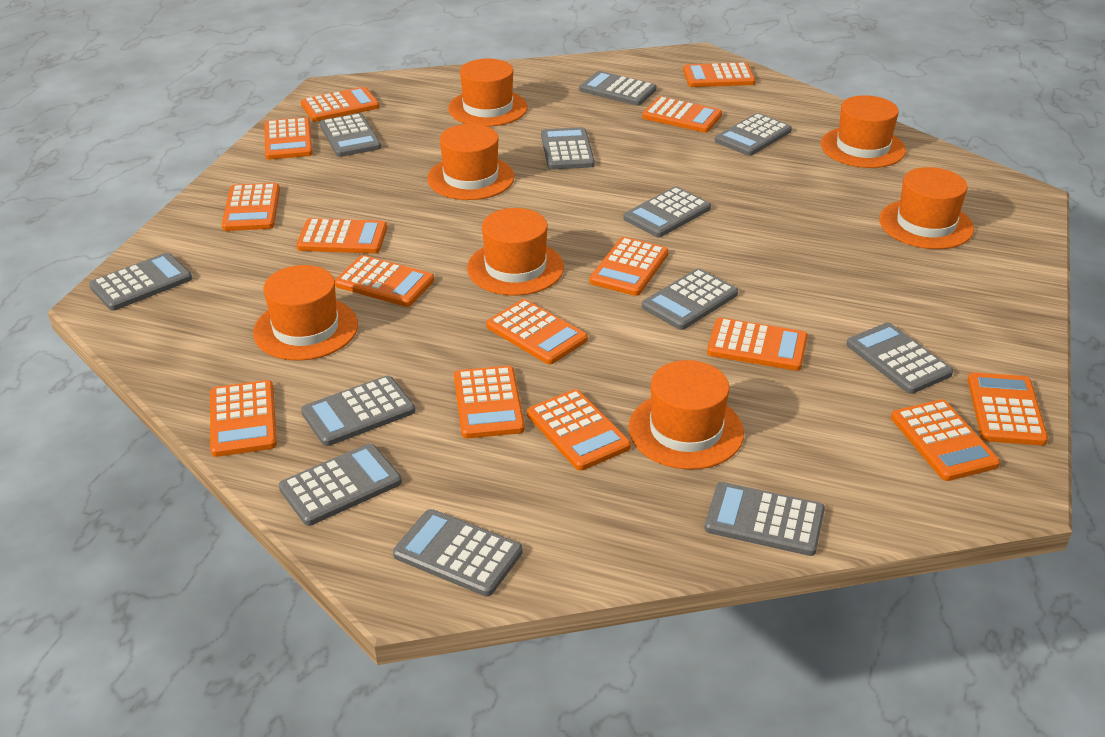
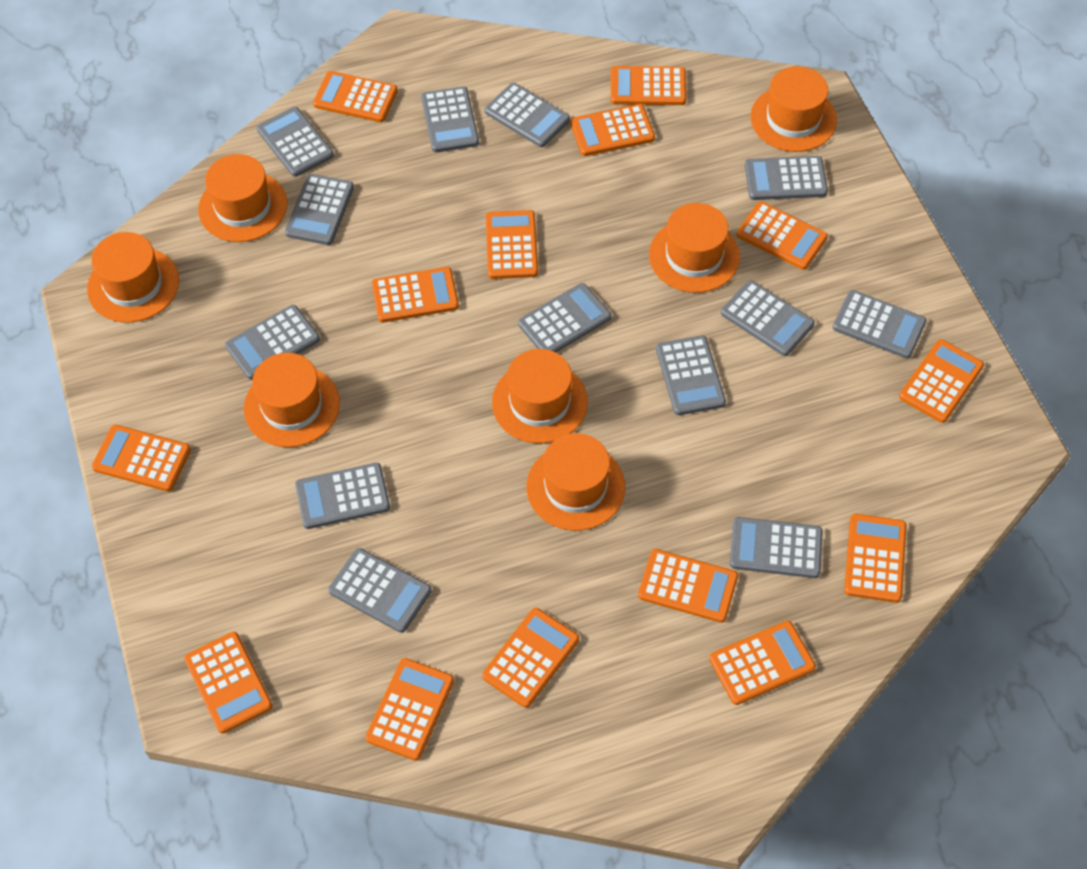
grey calculator: 12 -> 13
orange calculator: 15 -> 14

